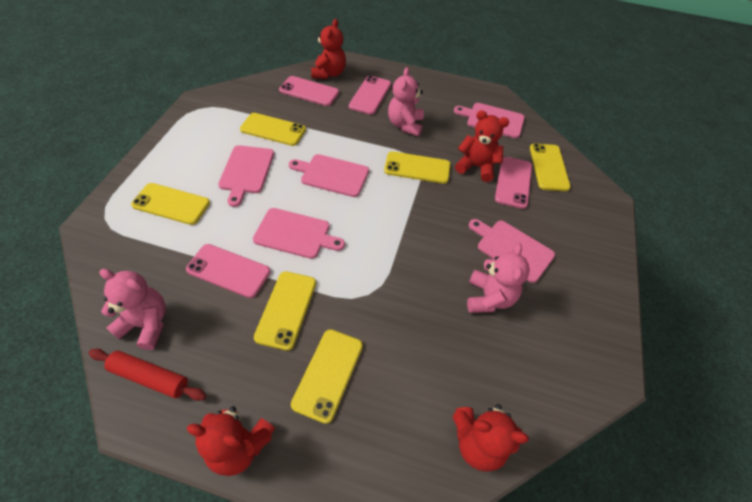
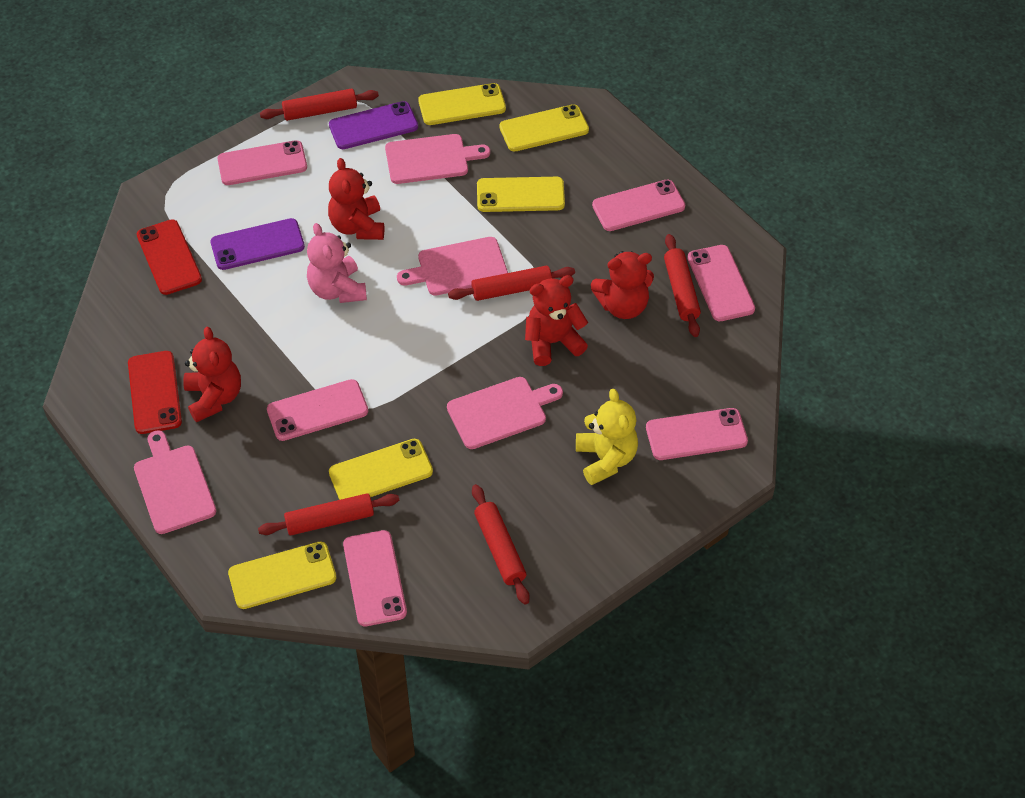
pink cutting board: 5 -> 4
pink phone: 4 -> 6
pink teddy bear: 3 -> 1
purple phone: 0 -> 2
red phone: 0 -> 2
red rolling pin: 1 -> 5
yellow phone: 6 -> 5
yellow teddy bear: 0 -> 1

